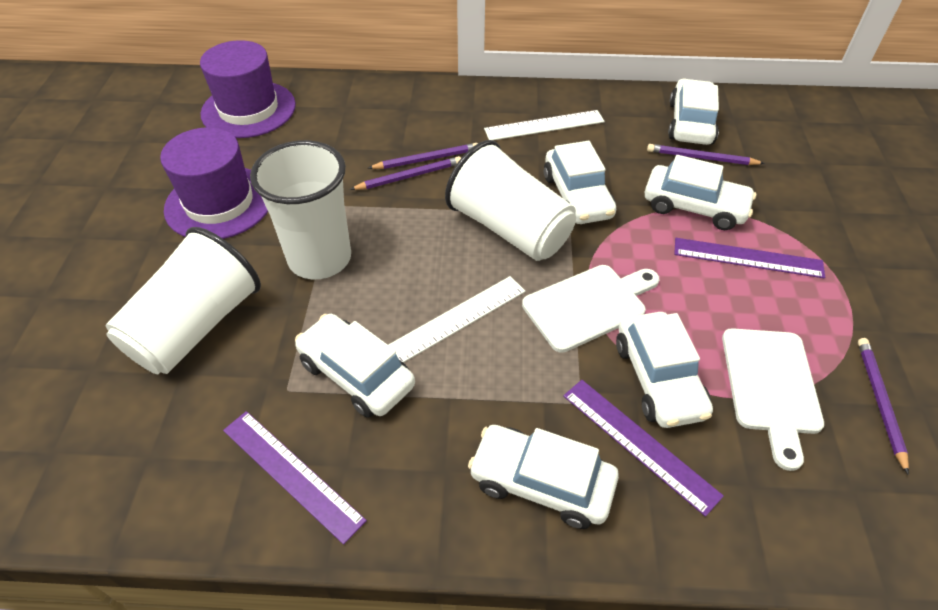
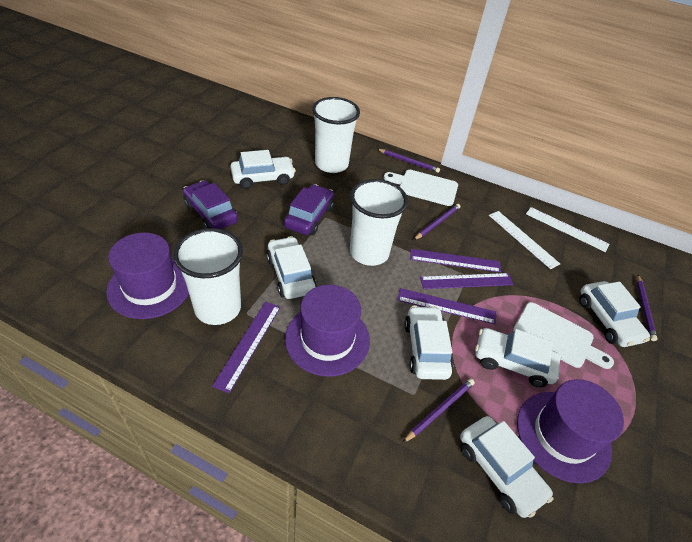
purple car: 0 -> 2
purple hat: 2 -> 3
purple ruler: 3 -> 4

